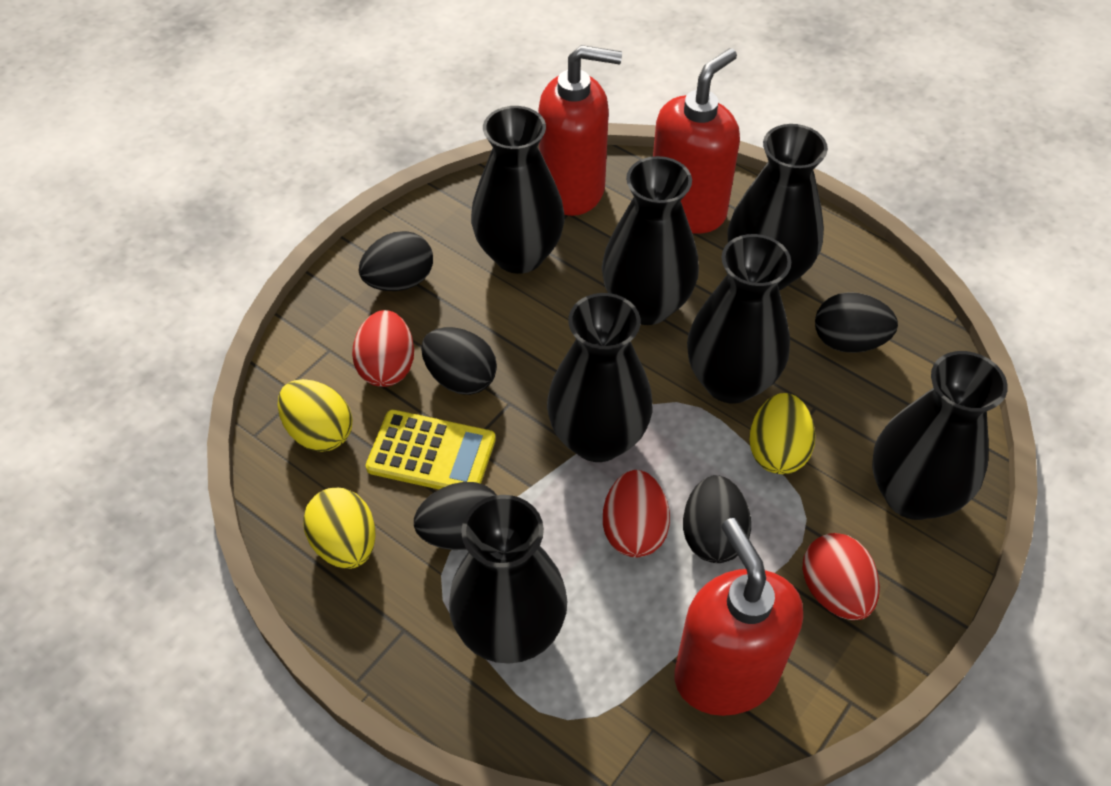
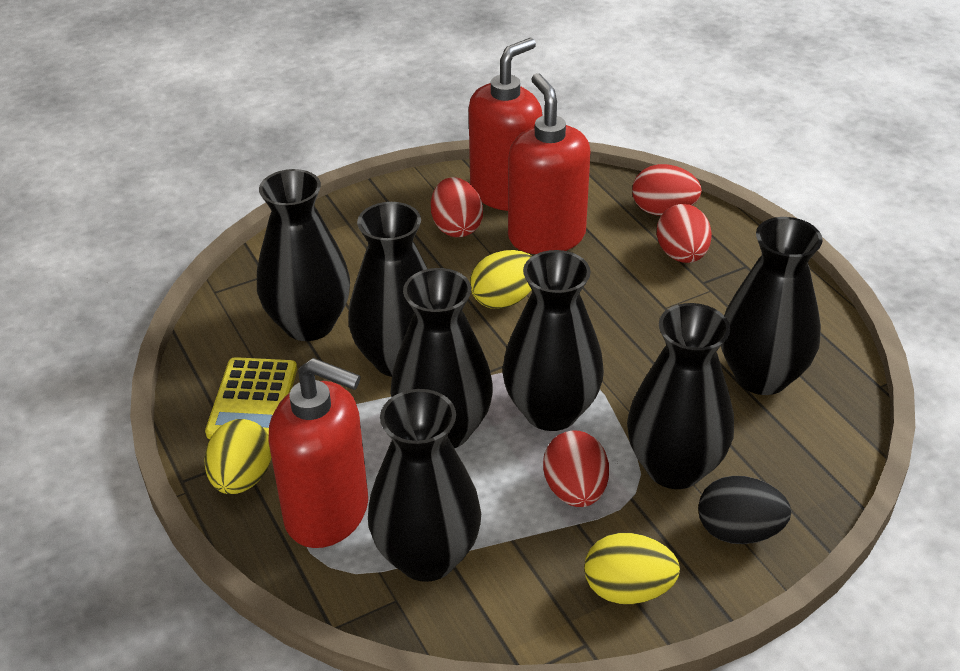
black egg: 5 -> 1
red egg: 3 -> 4

